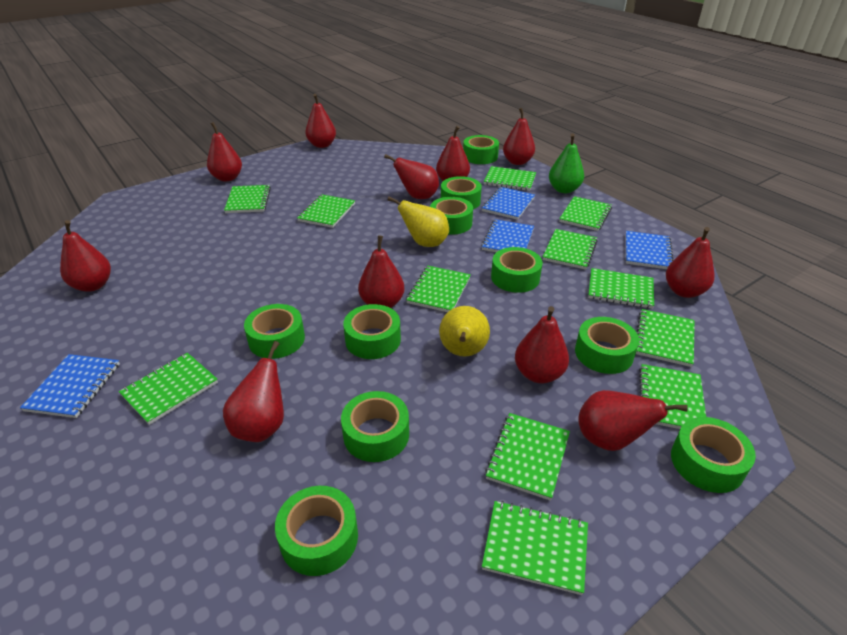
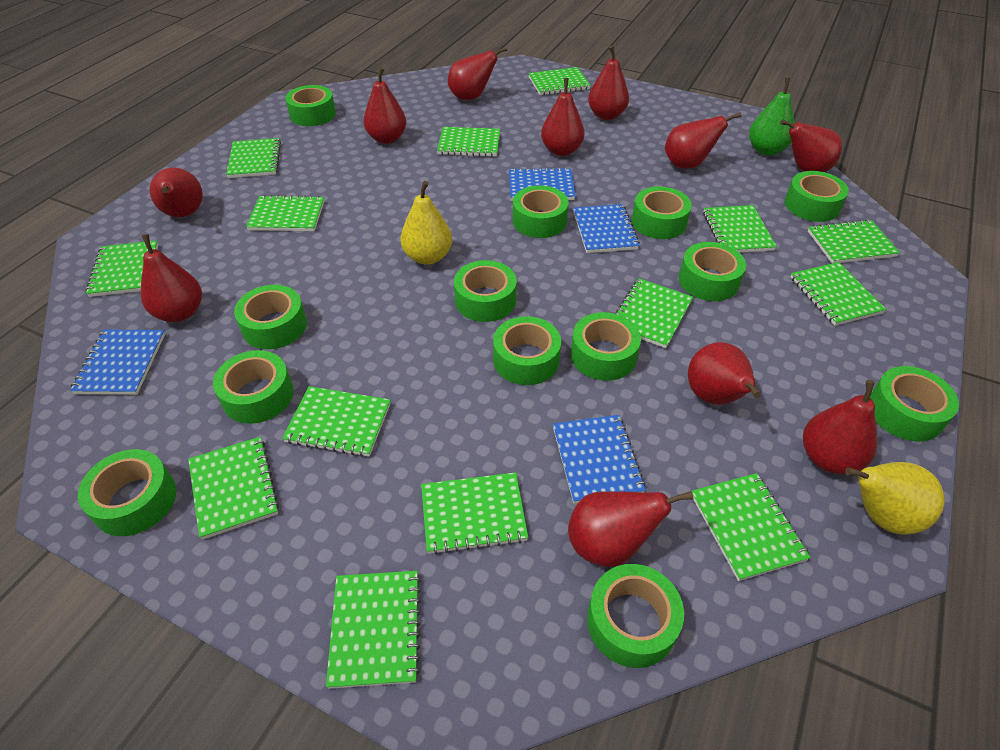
green notebook: 12 -> 14
green tape: 10 -> 13

